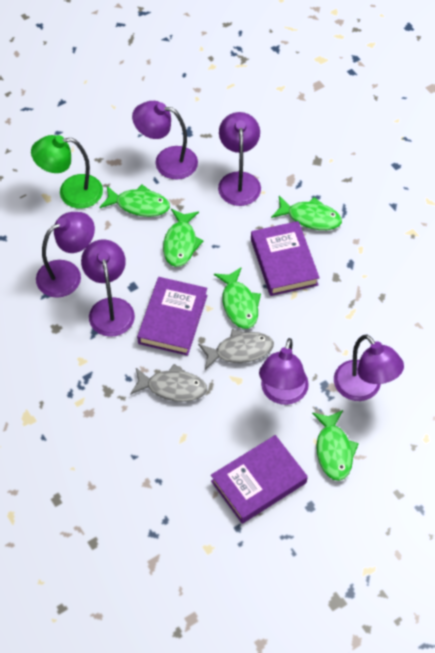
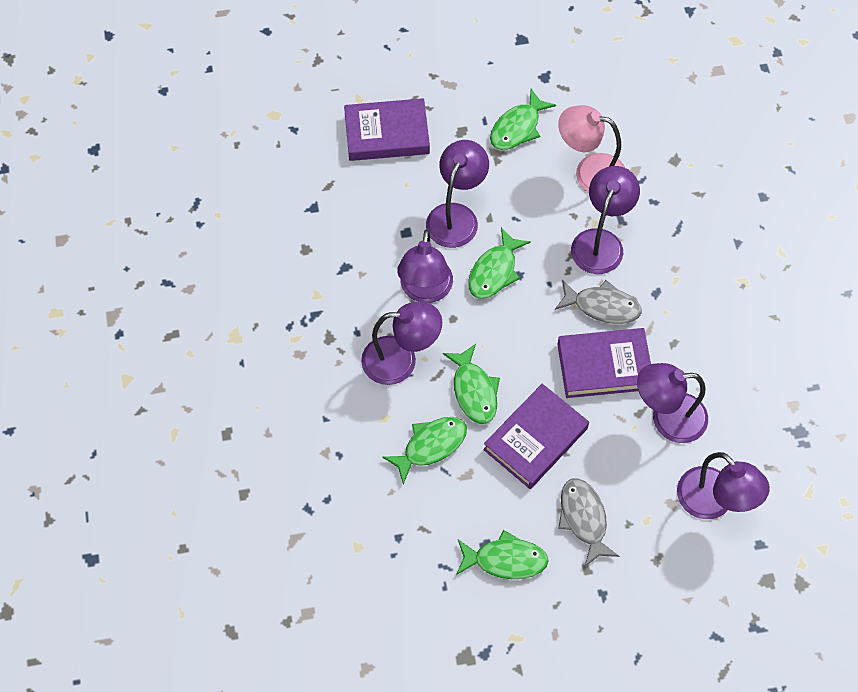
green lamp: 1 -> 0
pink lamp: 0 -> 1

